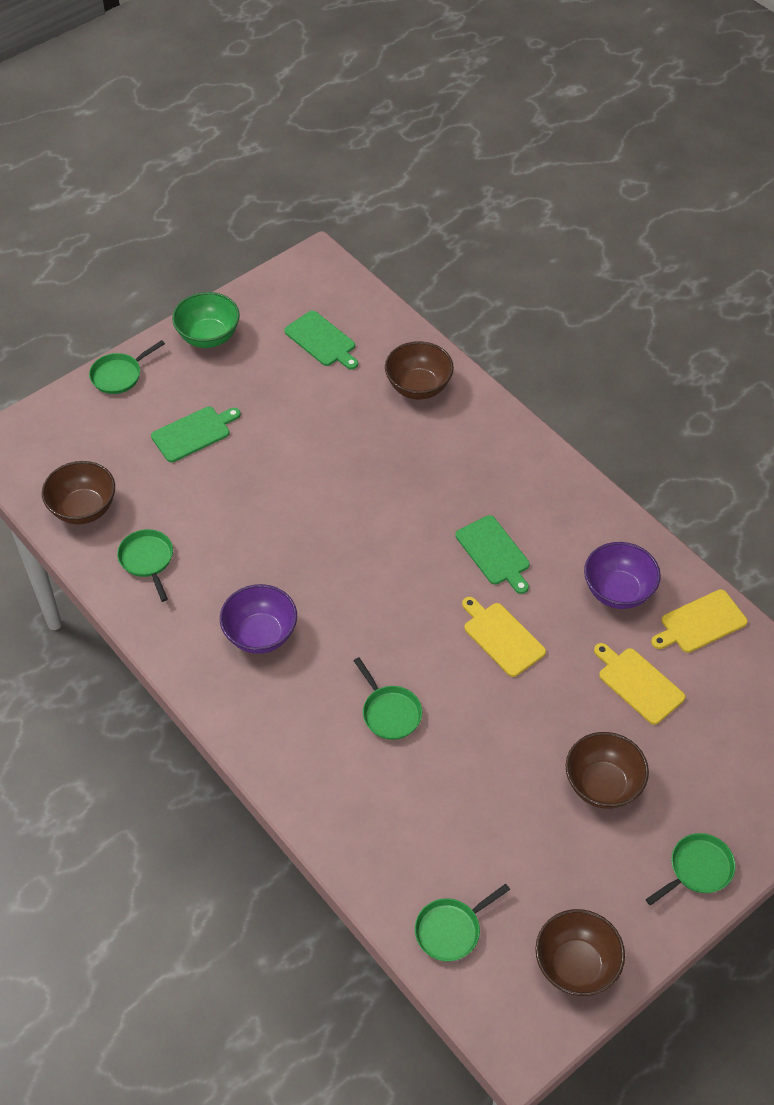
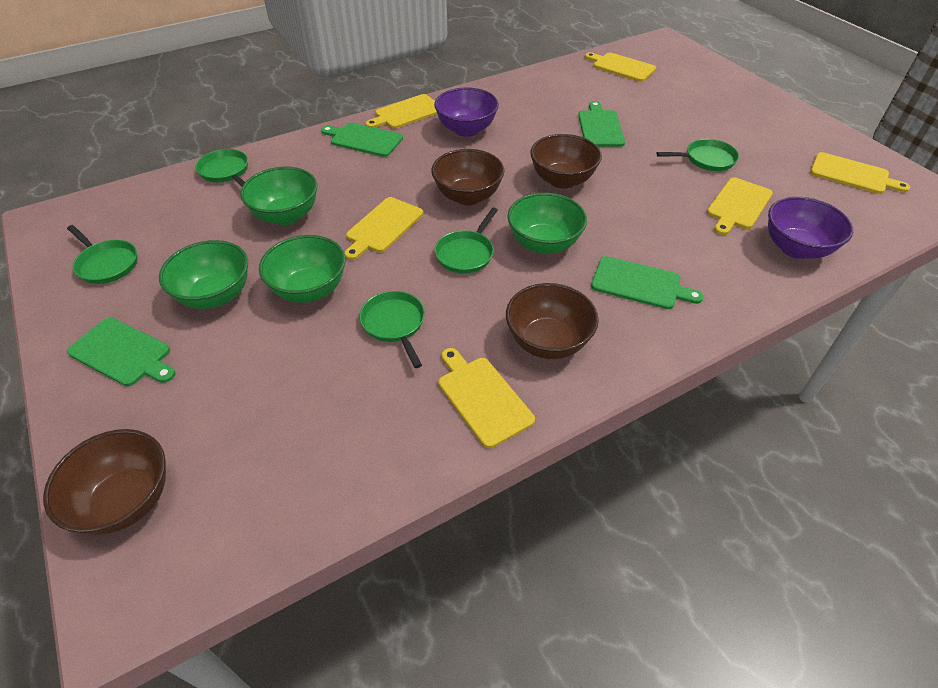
green bowl: 1 -> 4
green cutting board: 3 -> 4
yellow cutting board: 3 -> 6

